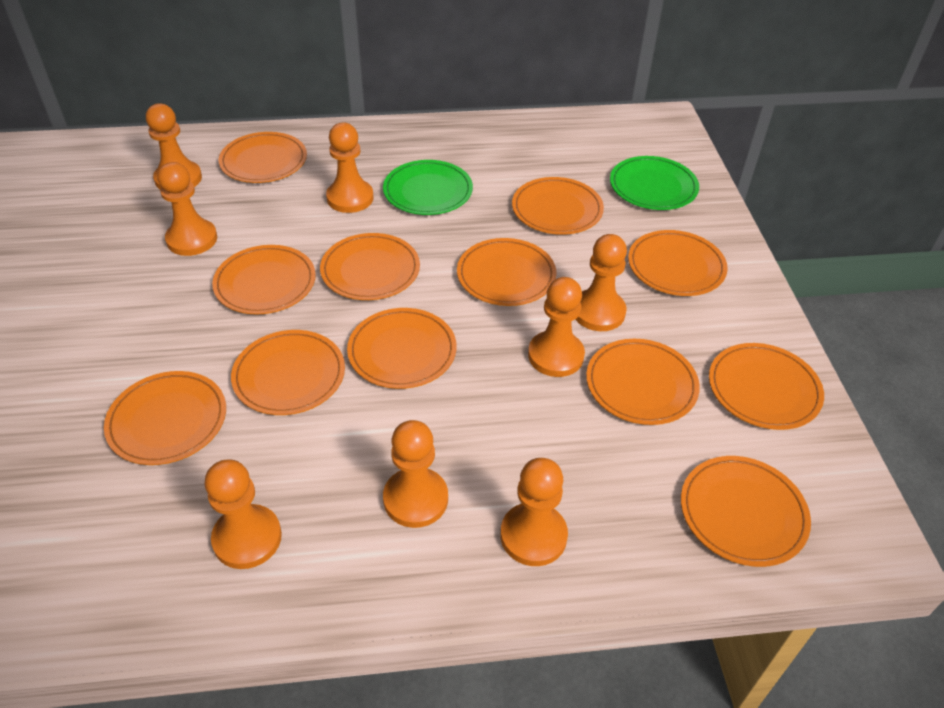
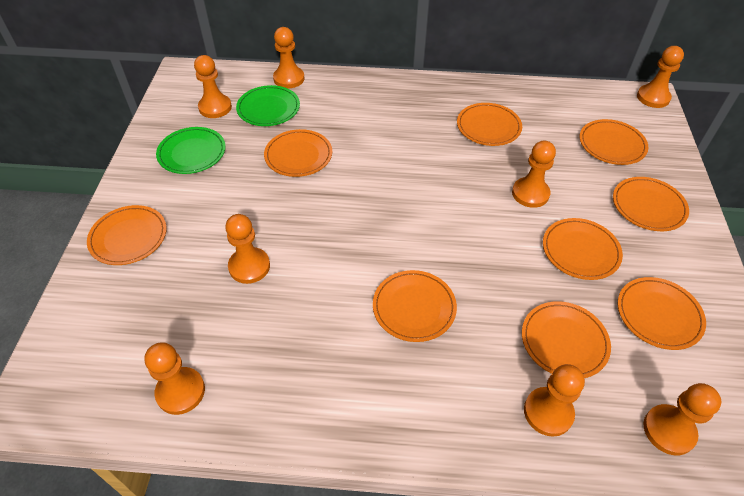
orange plate: 12 -> 9

